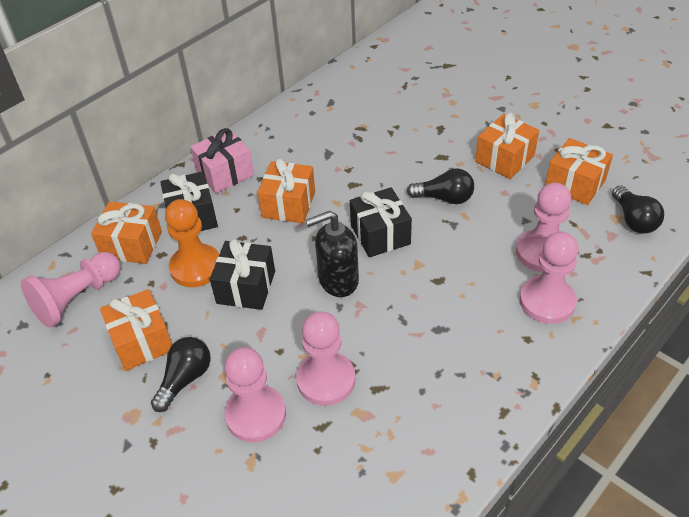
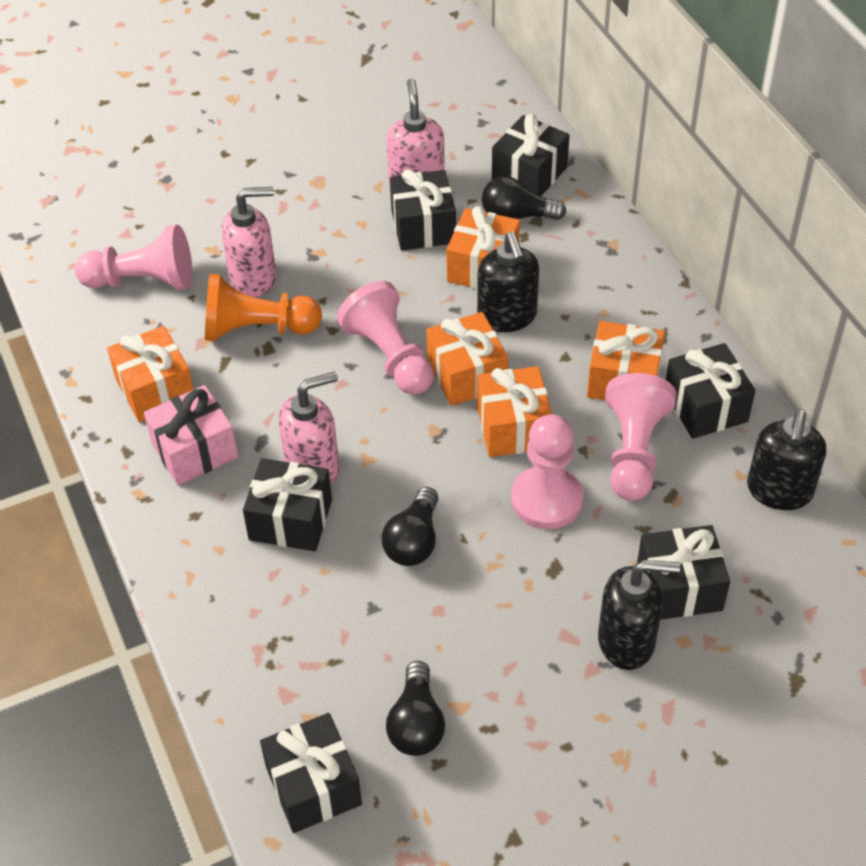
black gift: 3 -> 6
black soap dispenser: 1 -> 3
pink pawn: 5 -> 4
pink soap dispenser: 0 -> 3

